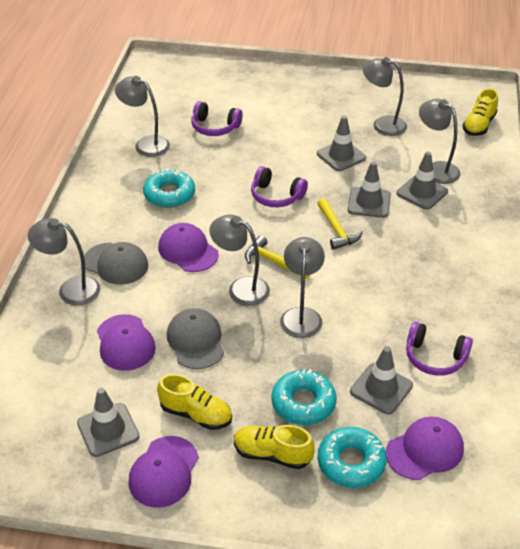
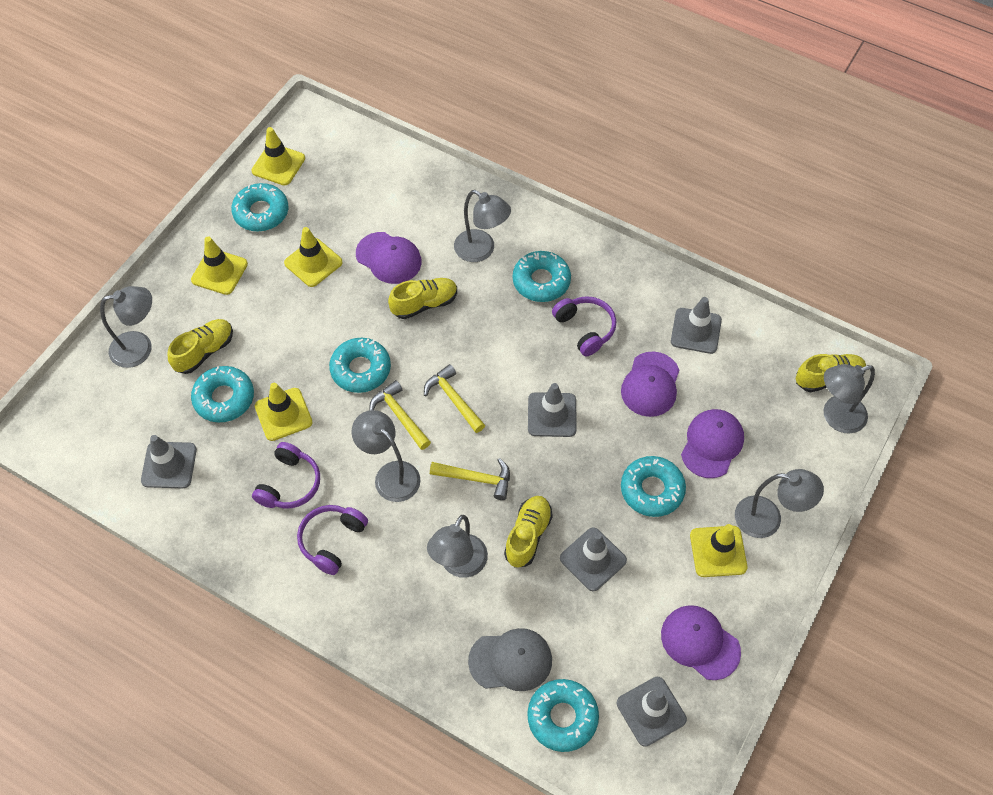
grey cap: 2 -> 1
turquoise donut: 3 -> 6
yellow hammer: 2 -> 3
yellow shoe: 3 -> 4
yellow traffic cone: 0 -> 5

